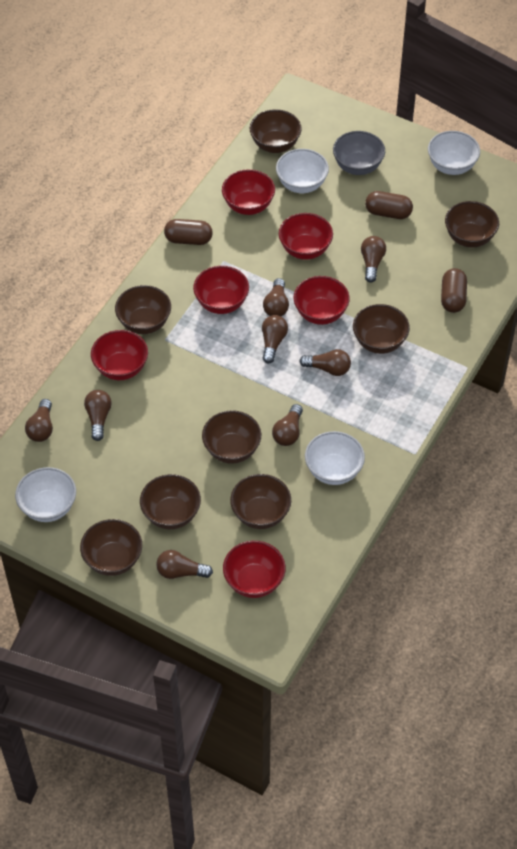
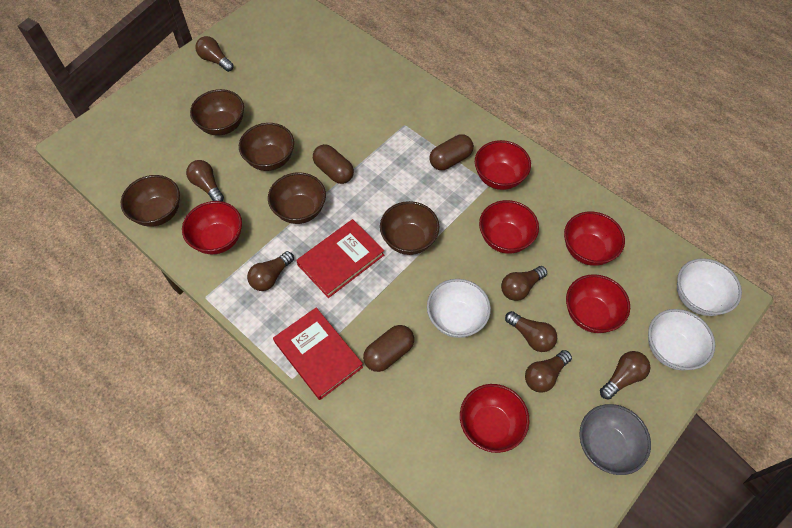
brown bowl: 8 -> 5
brown light bulb: 8 -> 7
red book: 0 -> 2
white bowl: 4 -> 3

